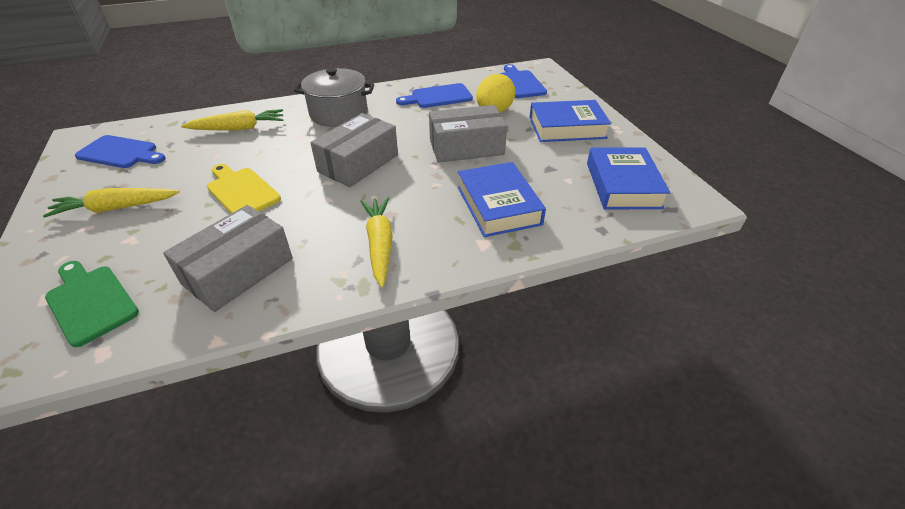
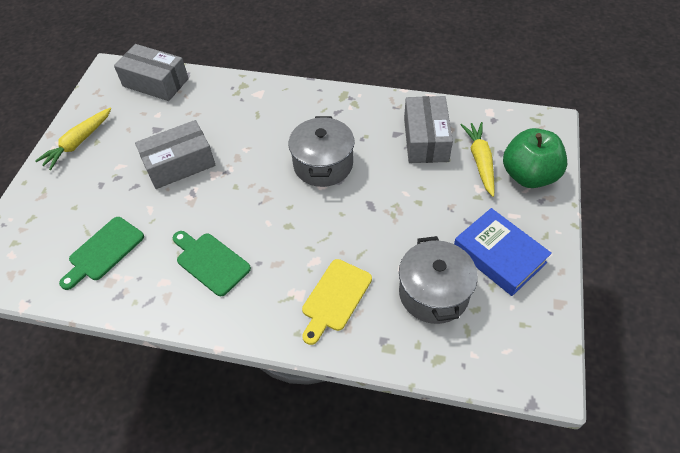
blue book: 3 -> 1
blue cutting board: 3 -> 0
green apple: 0 -> 1
green cutting board: 1 -> 2
grey pot: 1 -> 2
yellow carrot: 3 -> 2
yellow egg: 1 -> 0

